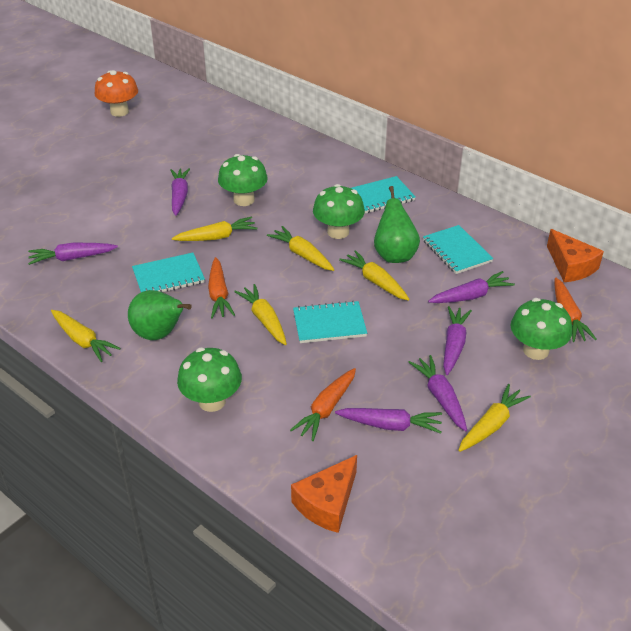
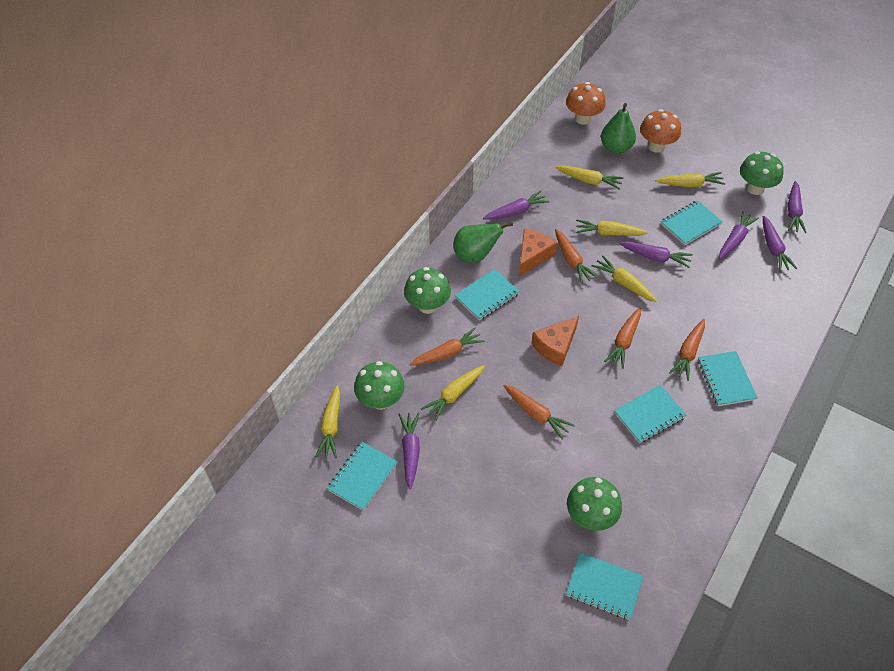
orange carrot: 3 -> 5
orange mushroom: 1 -> 2
turquoise notebook: 4 -> 6

